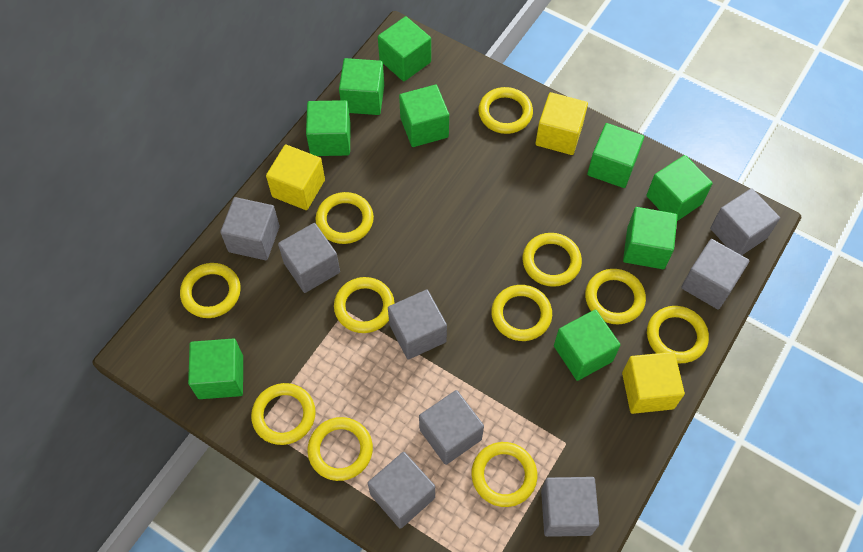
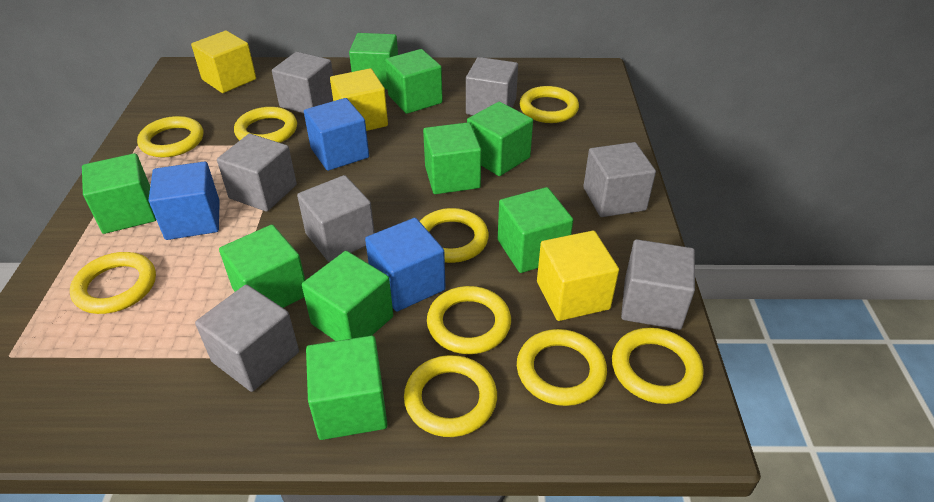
blue cube: 0 -> 3
grey cube: 8 -> 7
yellow ring: 11 -> 9

